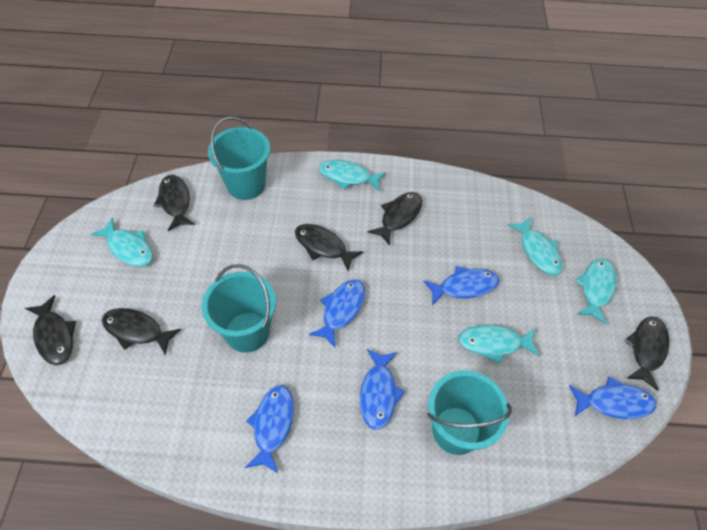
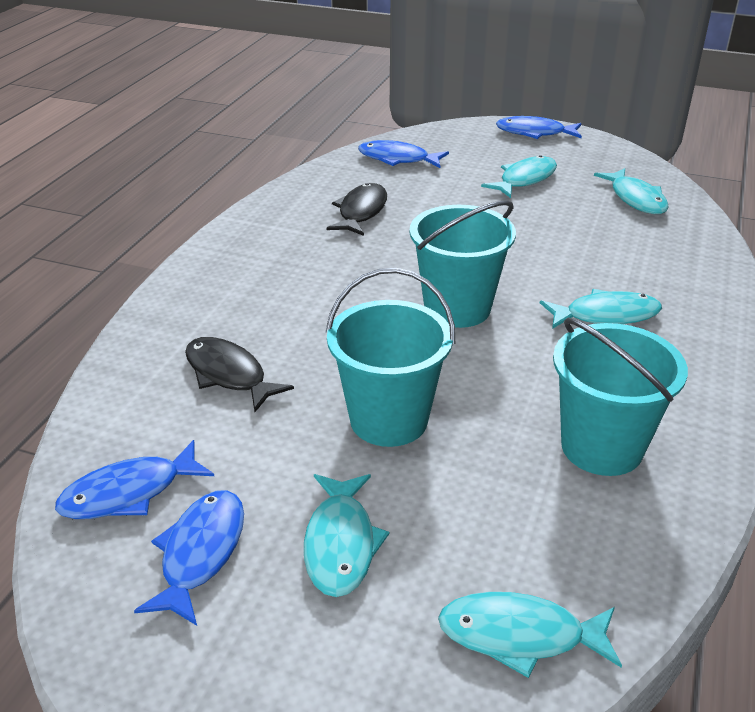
black fish: 6 -> 2
blue fish: 5 -> 4

